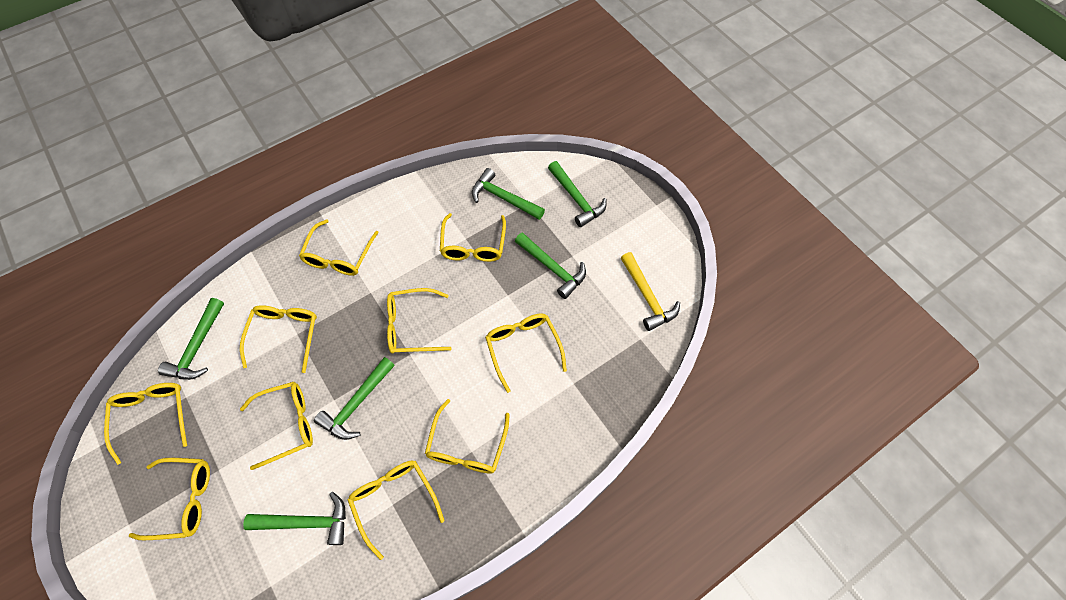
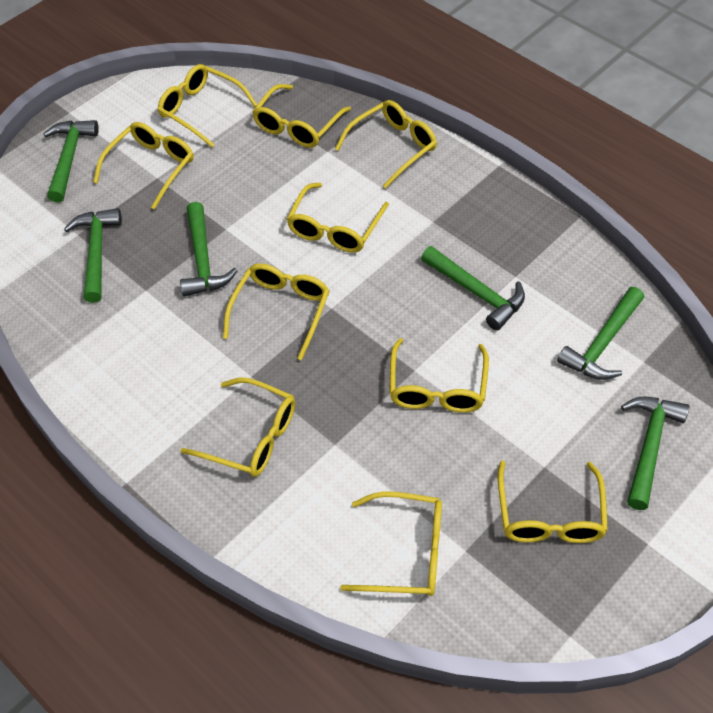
yellow hammer: 1 -> 0

